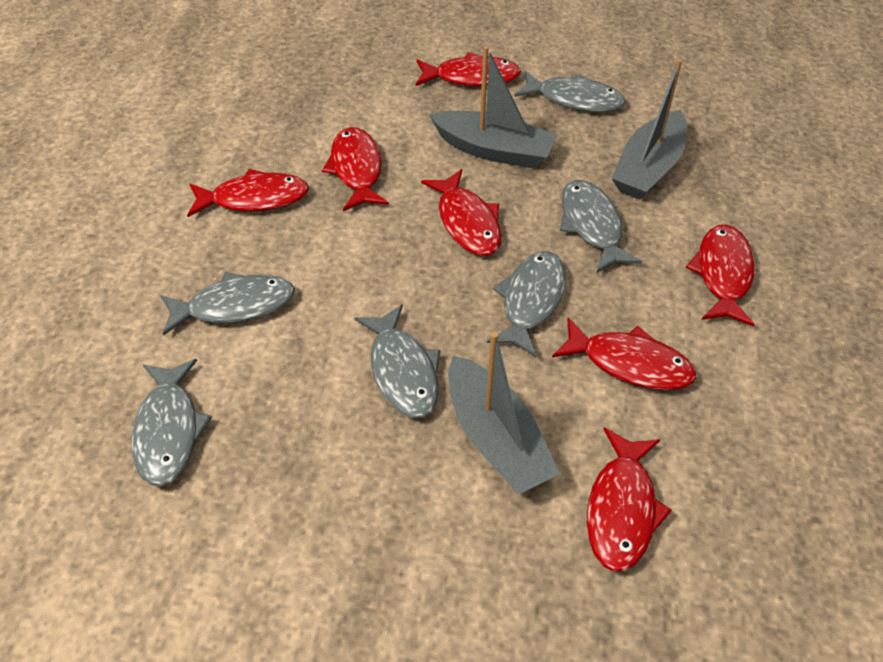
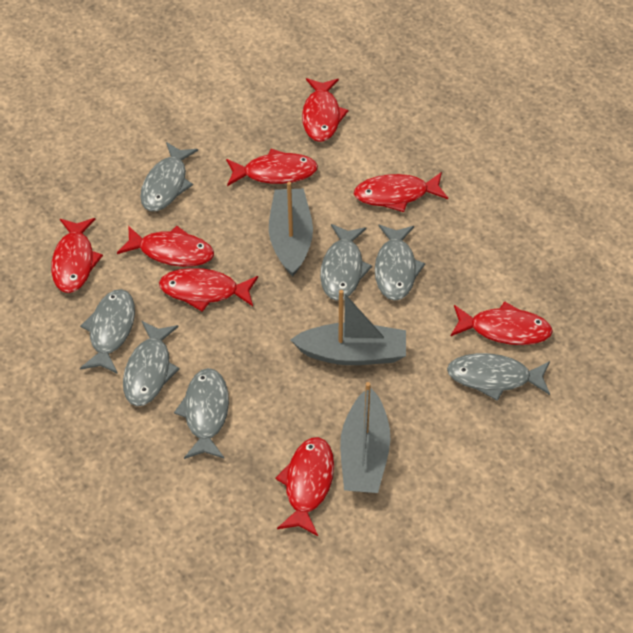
grey fish: 6 -> 7
red fish: 7 -> 8

